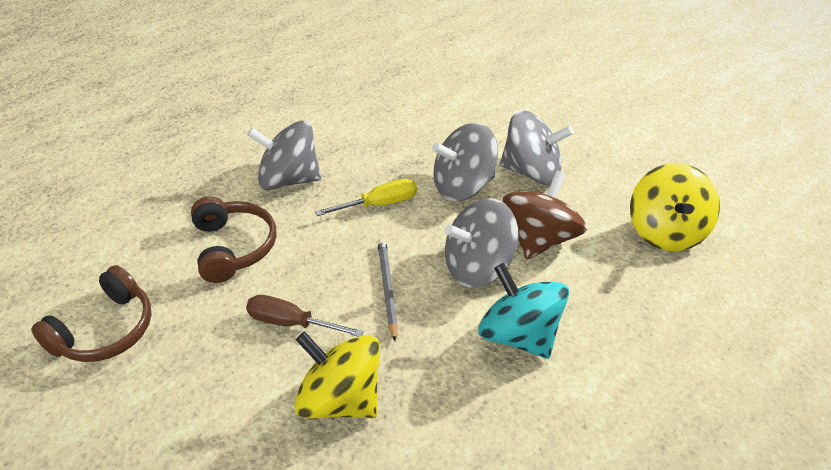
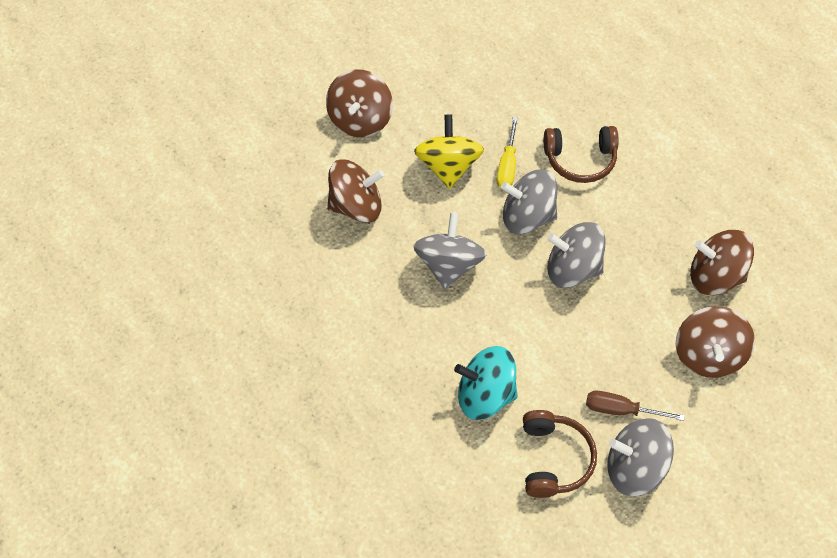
brown spinning top: 1 -> 4
grey pencil: 1 -> 0
yellow spinning top: 2 -> 1

